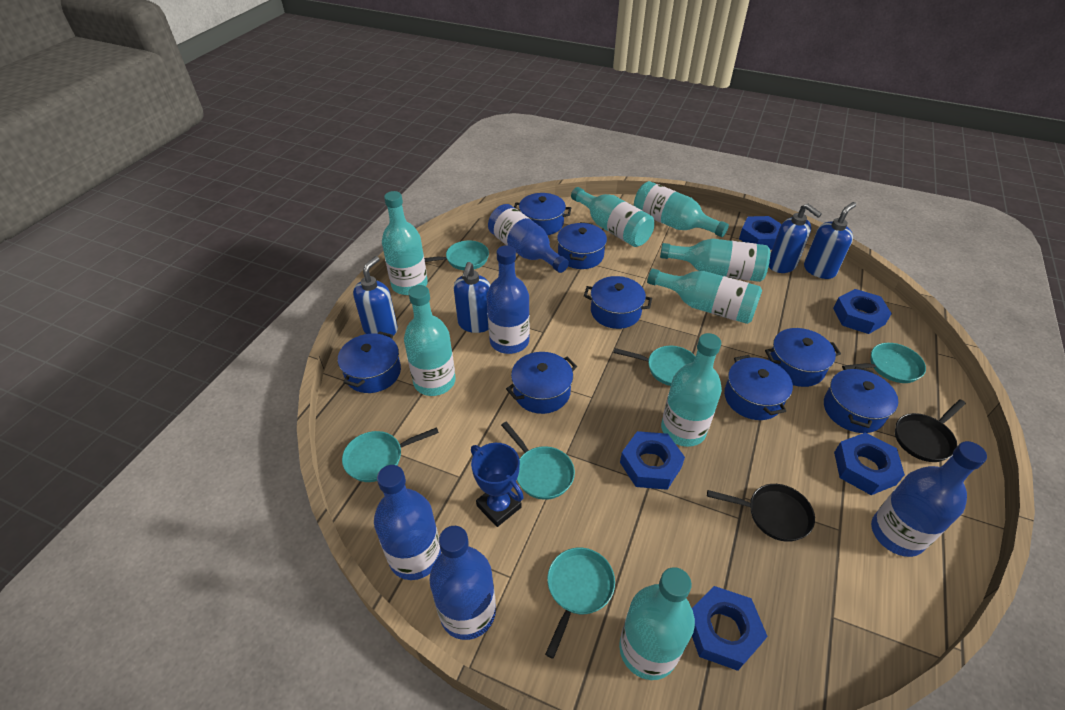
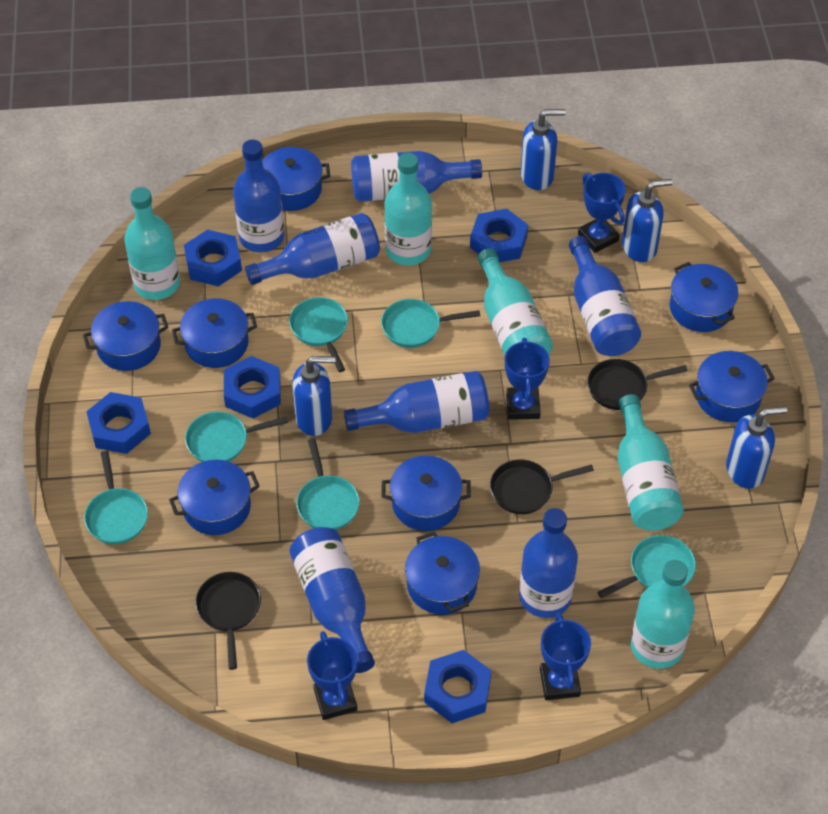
black pan: 2 -> 3
blue bottle: 5 -> 7
blue trophy: 1 -> 4
turquoise bottle: 8 -> 5

